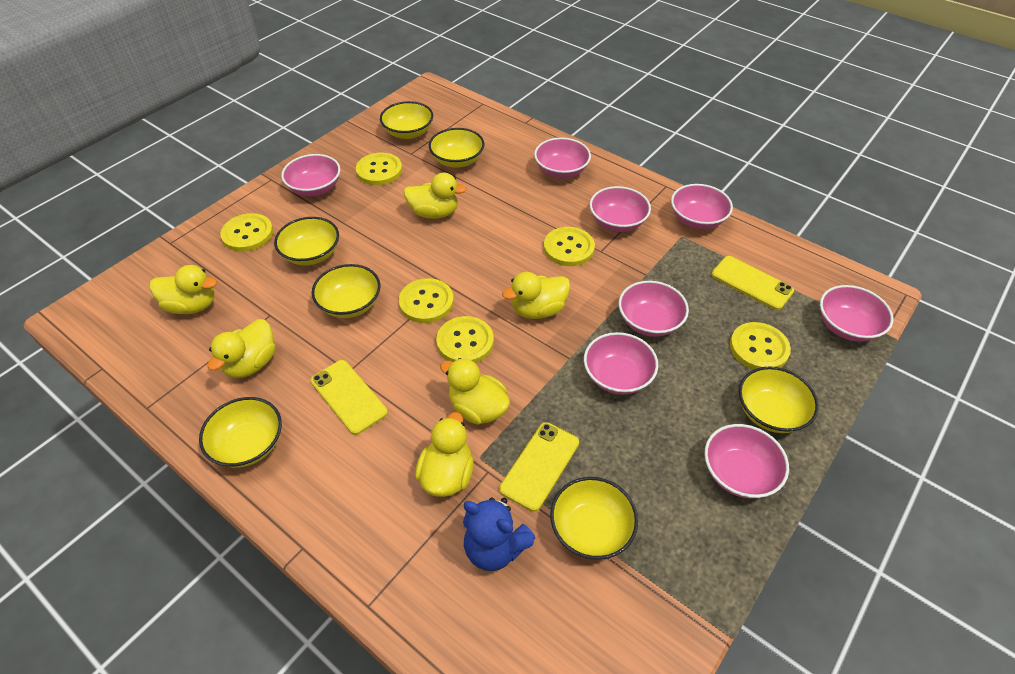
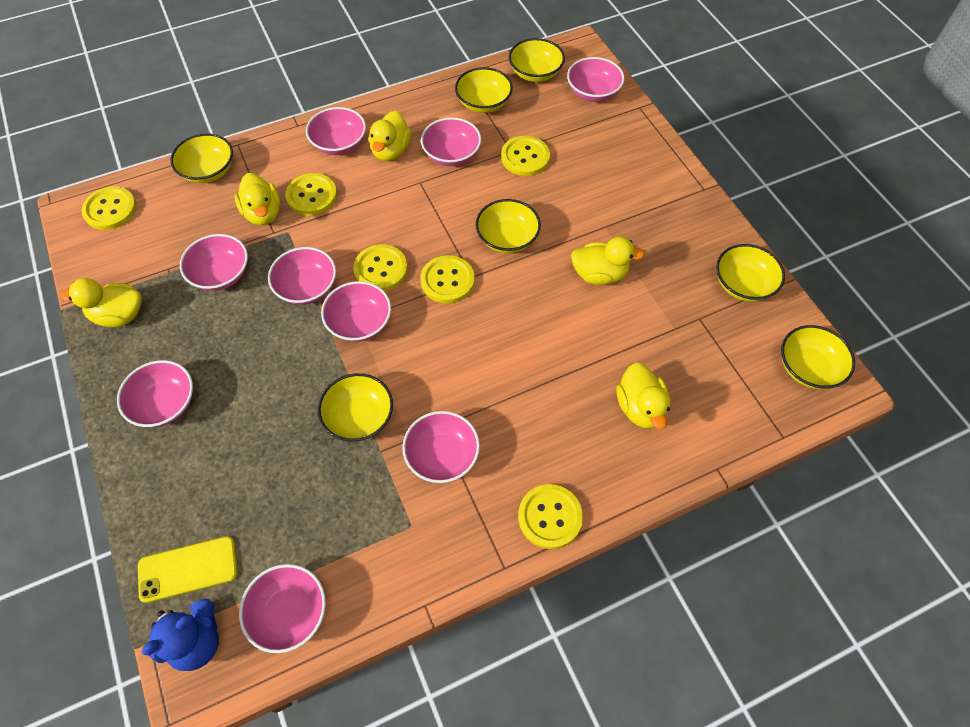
pink bowl: 8 -> 9
yellow duck: 6 -> 5
yellow phone: 3 -> 1

